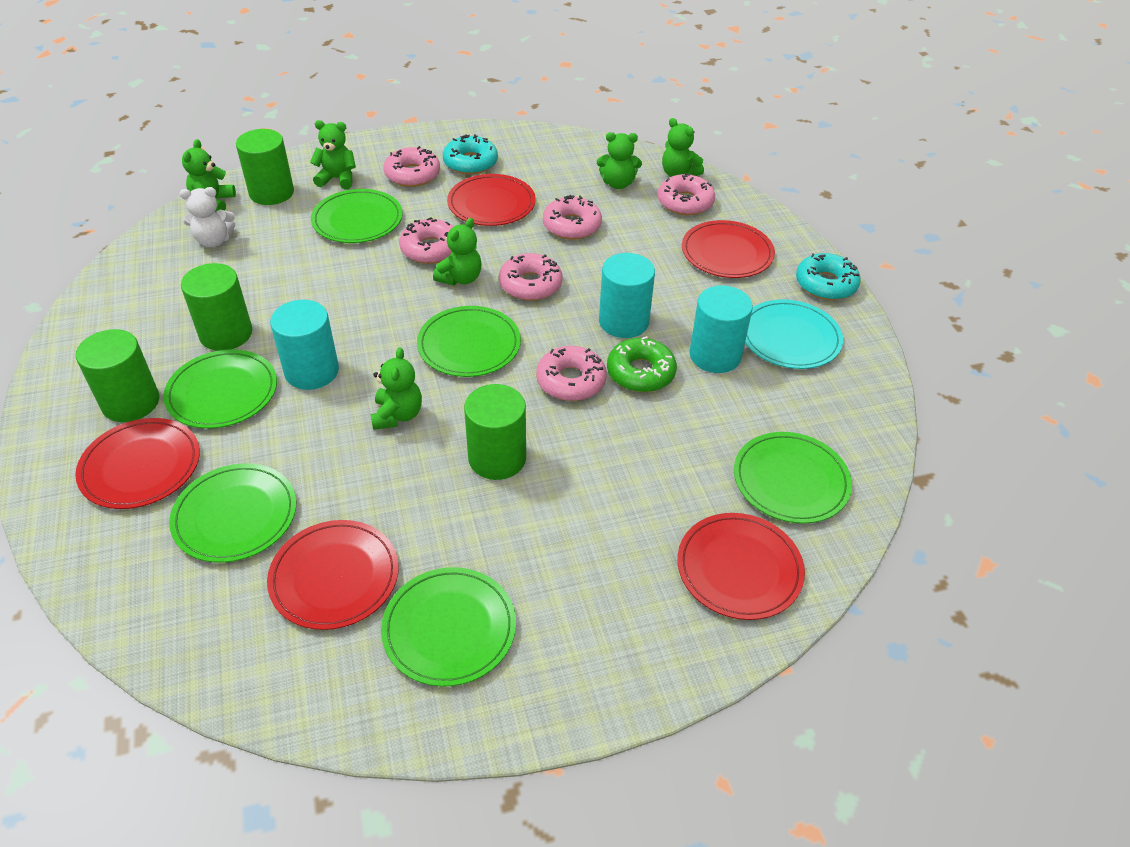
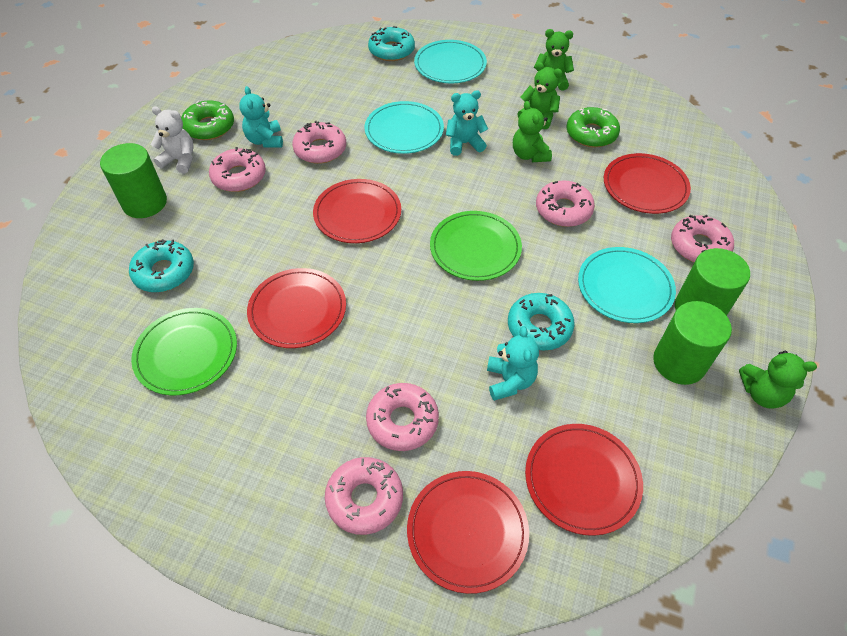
green cylinder: 4 -> 3
green donut: 1 -> 2
green plate: 6 -> 2
green teddy bear: 6 -> 4
turquoise cylinder: 3 -> 0
turquoise donut: 2 -> 3
turquoise plate: 1 -> 3
turquoise teddy bear: 0 -> 3

